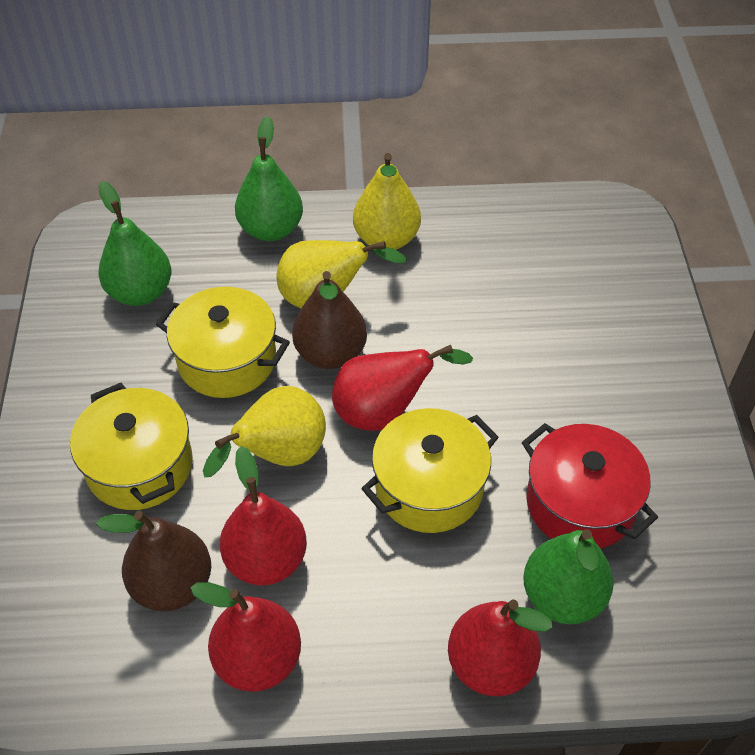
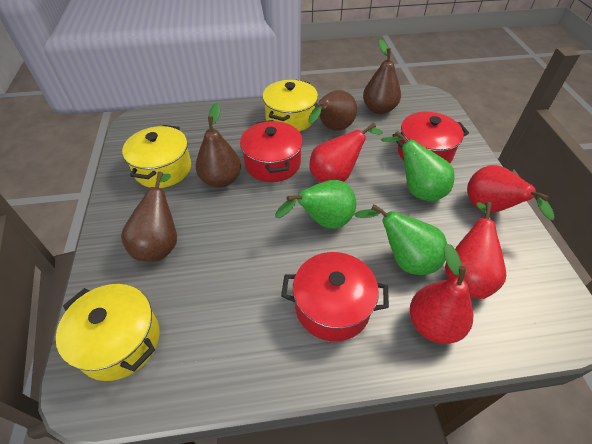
brown pear: 2 -> 4
red pot: 1 -> 3
yellow pear: 3 -> 0

